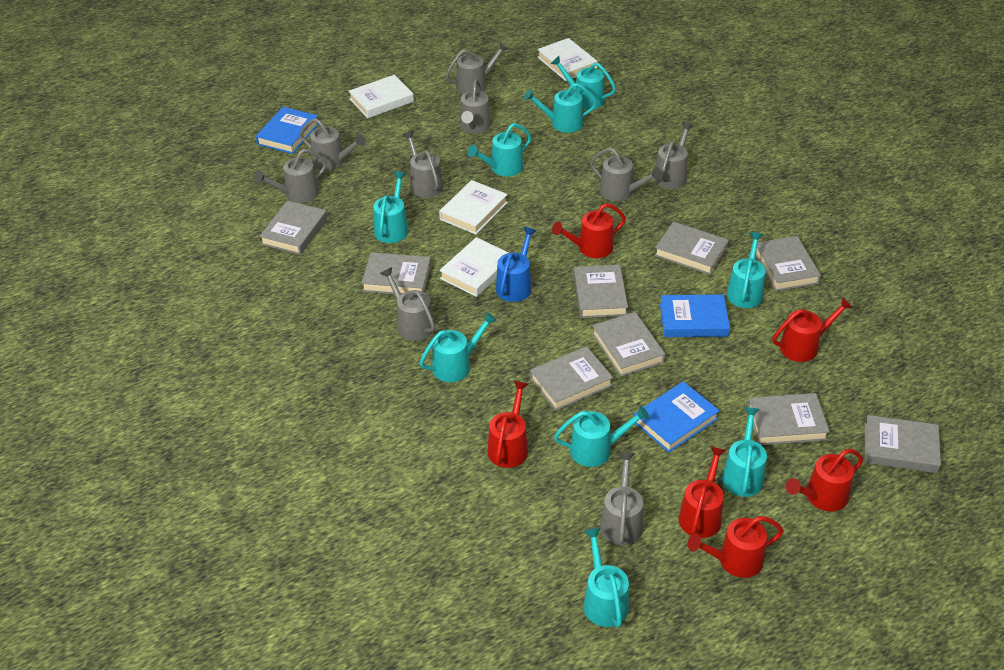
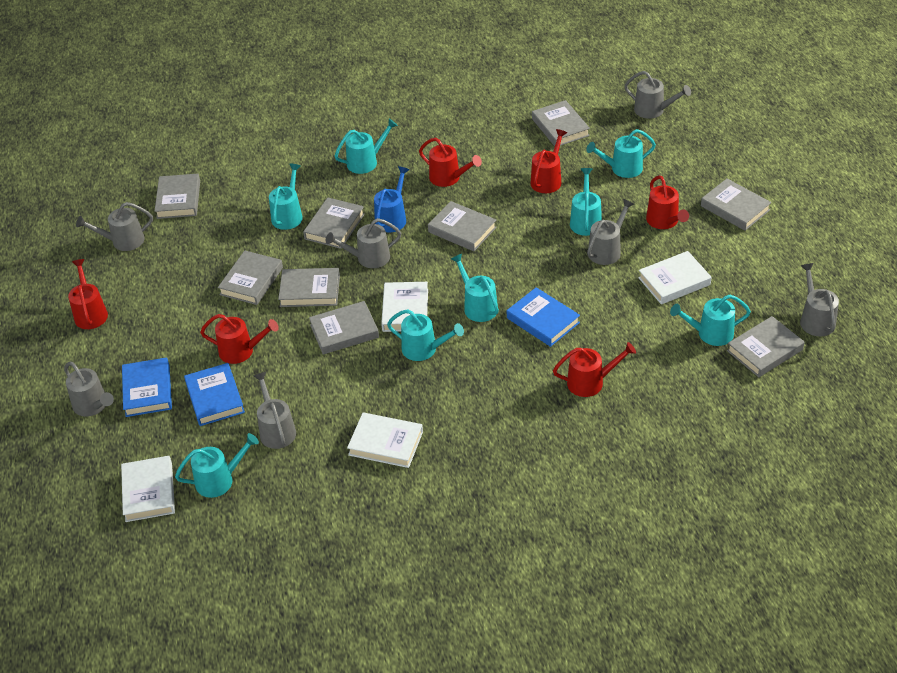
grey watering can: 9 -> 7
turquoise watering can: 9 -> 8

